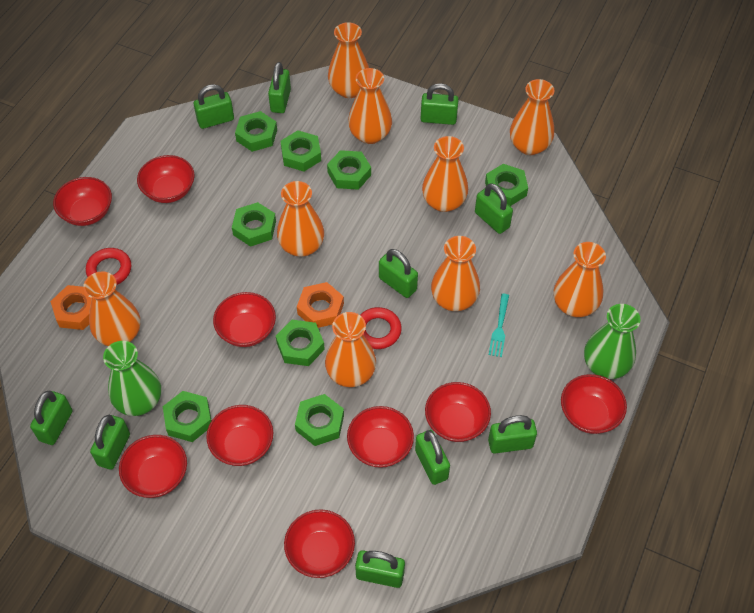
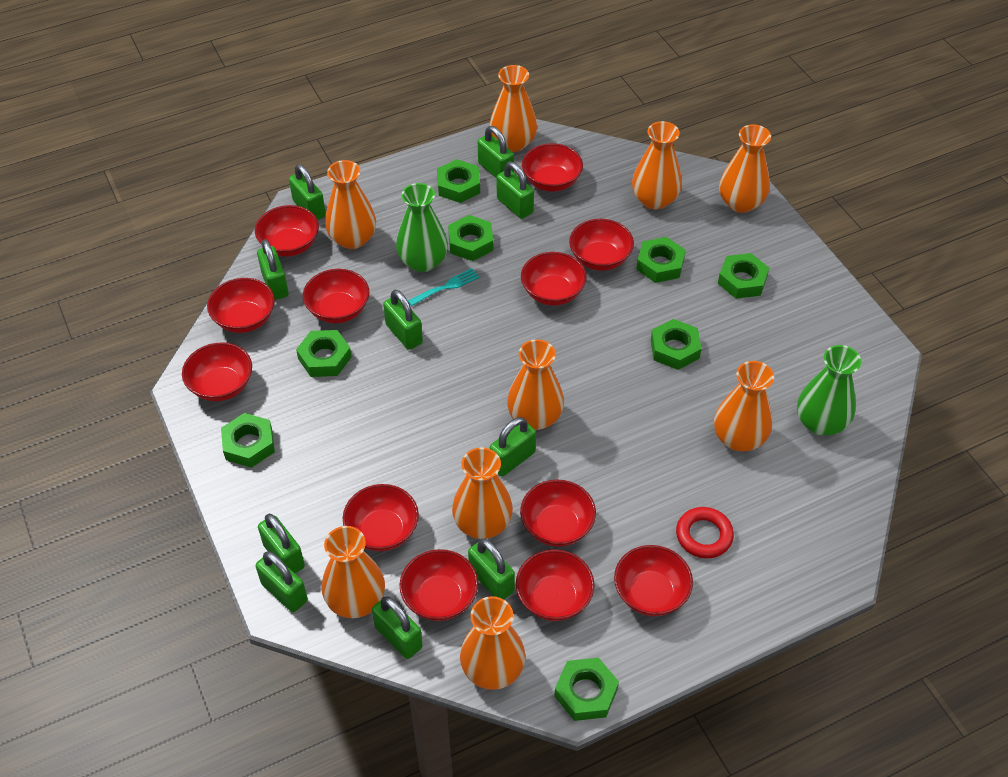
orange nut: 2 -> 0
red bowl: 9 -> 12
red ring: 2 -> 1

